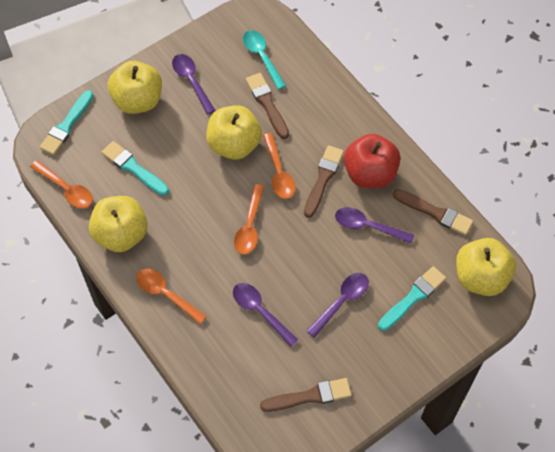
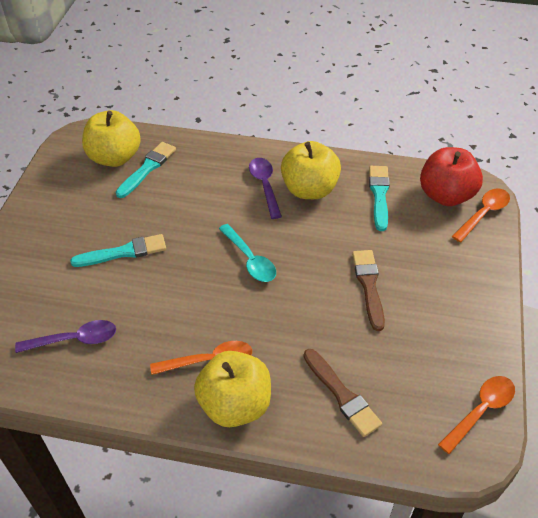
brown brush: 4 -> 2
orange spoon: 4 -> 3
purple spoon: 4 -> 2
yellow apple: 4 -> 3

